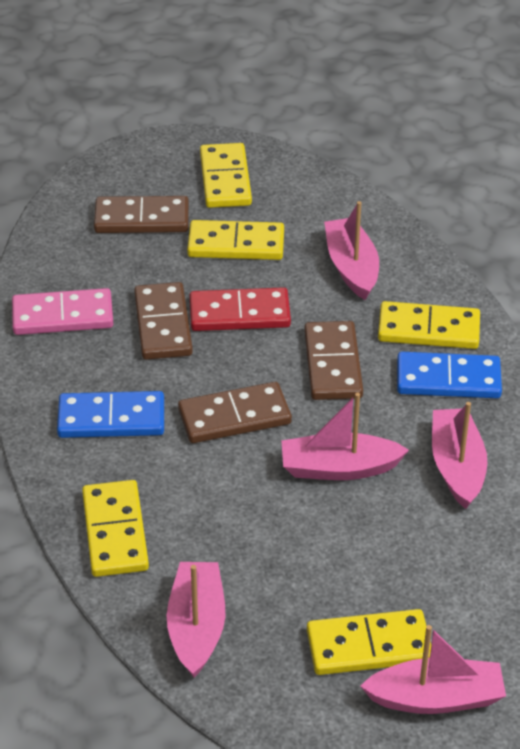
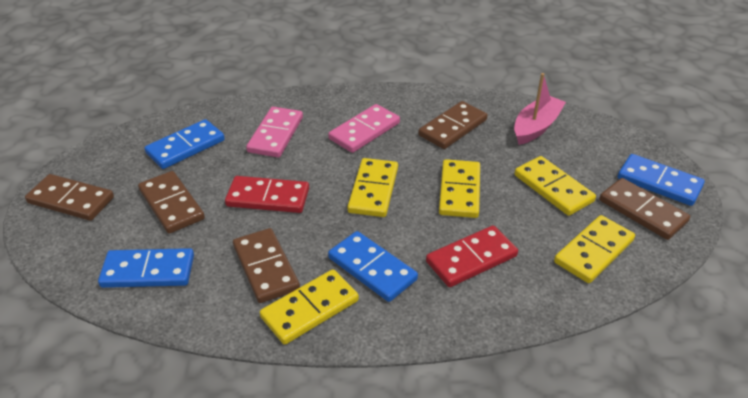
blue domino: 2 -> 4
brown domino: 4 -> 5
pink boat: 5 -> 1
pink domino: 1 -> 2
red domino: 1 -> 2

